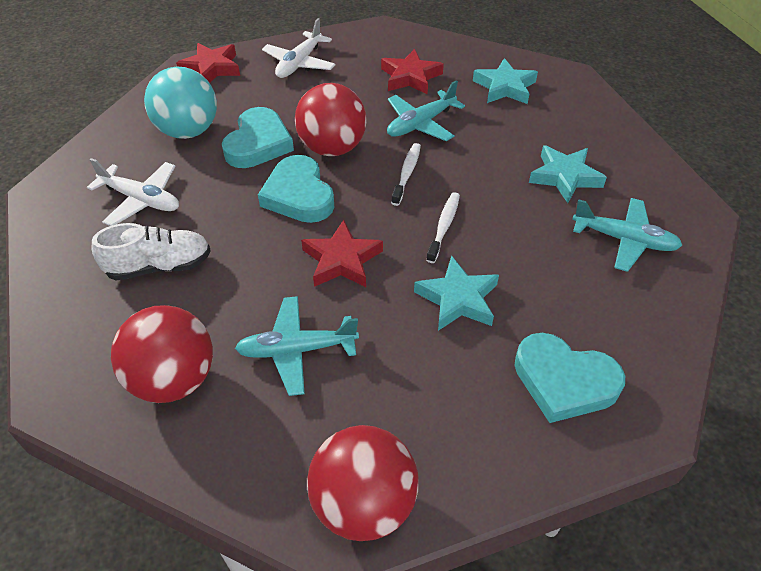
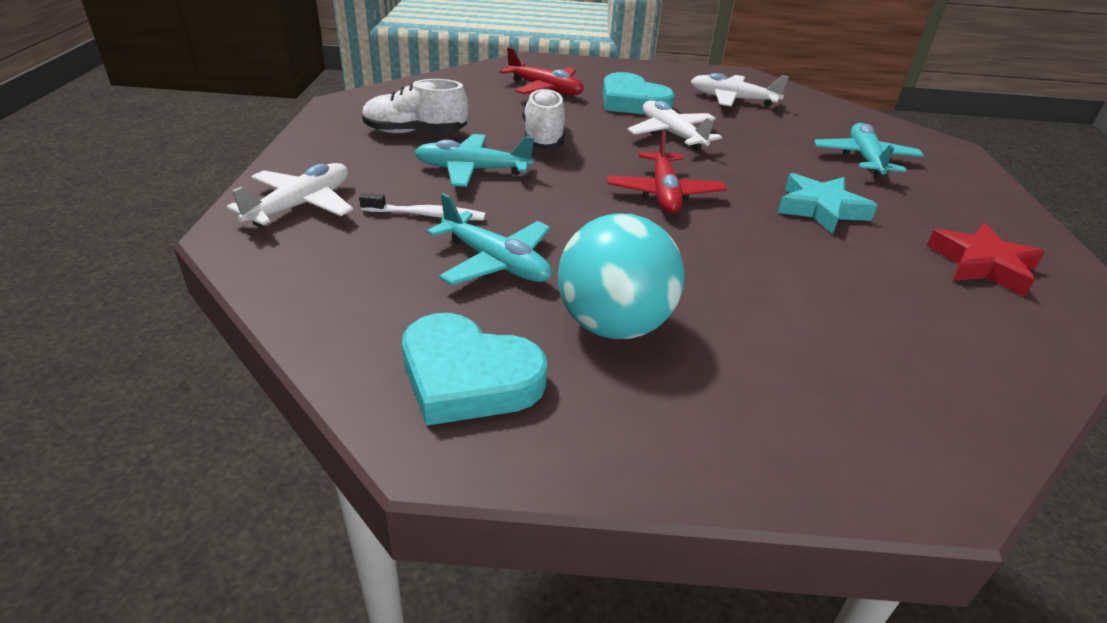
red ball: 3 -> 0
red plane: 0 -> 2
red star: 3 -> 1
turquoise heart: 3 -> 2
turquoise star: 3 -> 1
white plane: 2 -> 3
white shoe: 1 -> 2
white toothbrush: 2 -> 1

